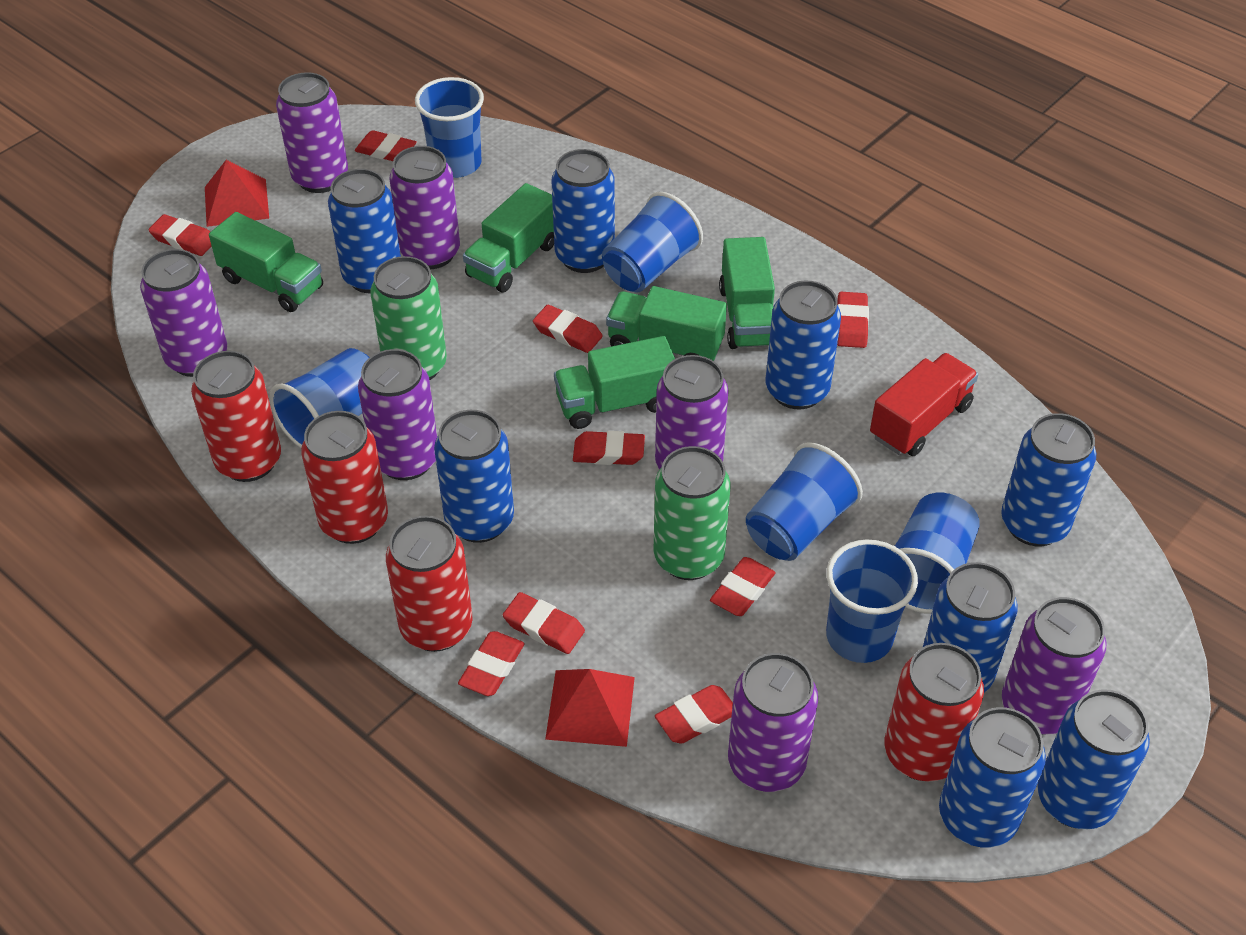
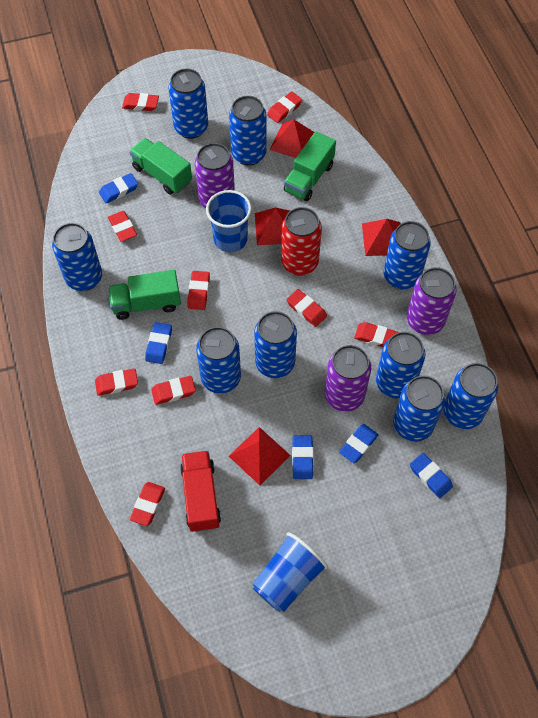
blue can: 8 -> 9
blue cup: 6 -> 2
blue eraser: 0 -> 5
green can: 2 -> 0
green truck: 5 -> 3
purple can: 7 -> 3
red can: 4 -> 1
red pyramid: 2 -> 4

